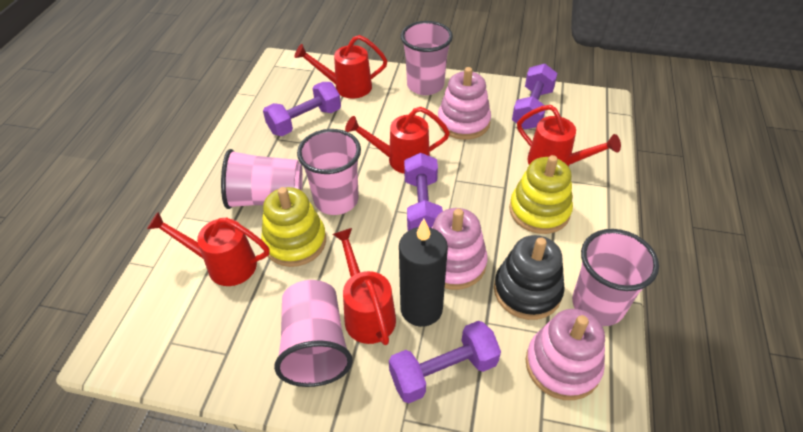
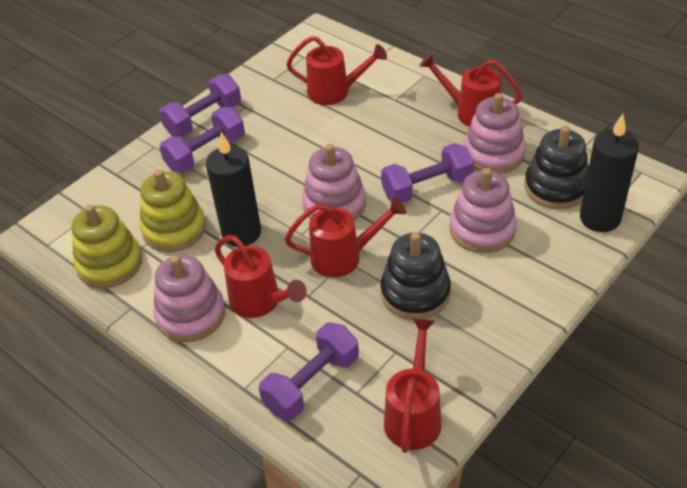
black candle: 1 -> 2
black stacking toy: 1 -> 2
pink cup: 5 -> 0
pink stacking toy: 3 -> 4

